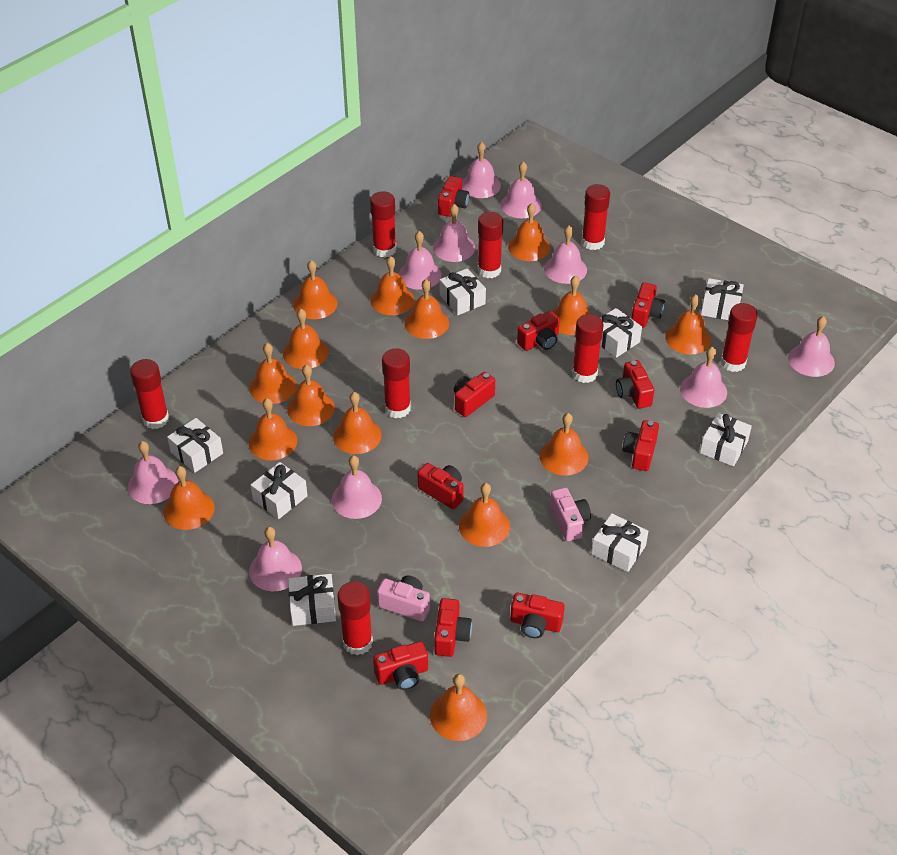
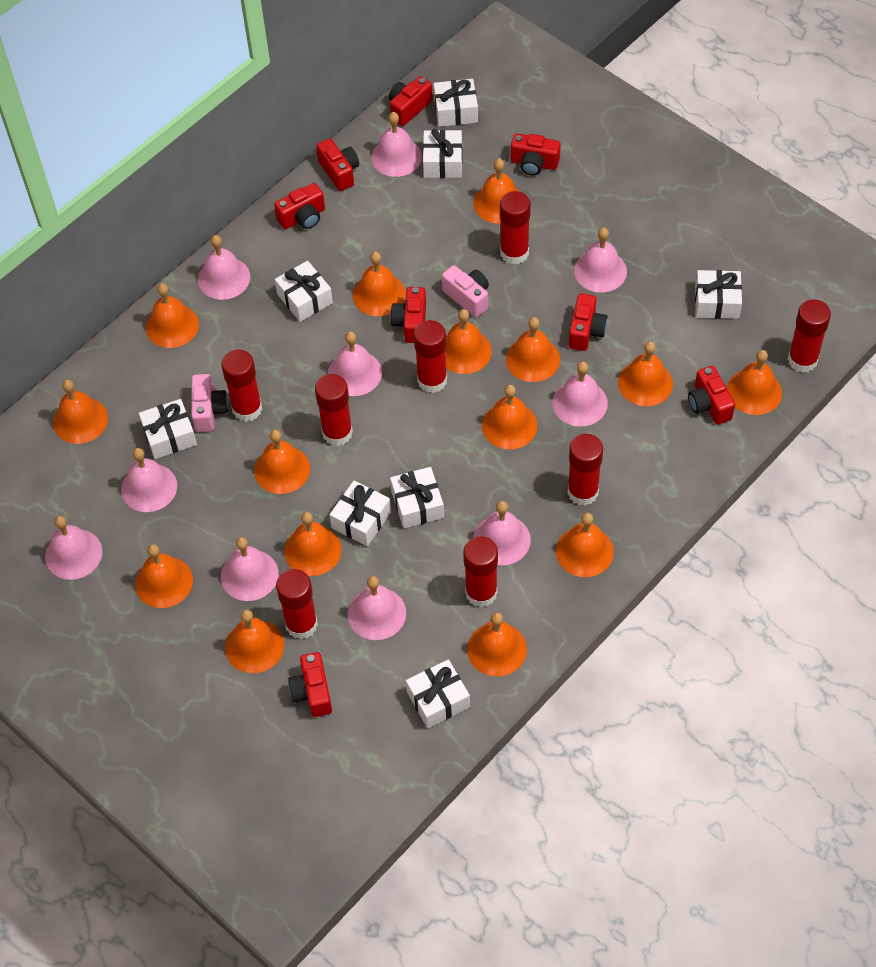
red camera: 10 -> 8

